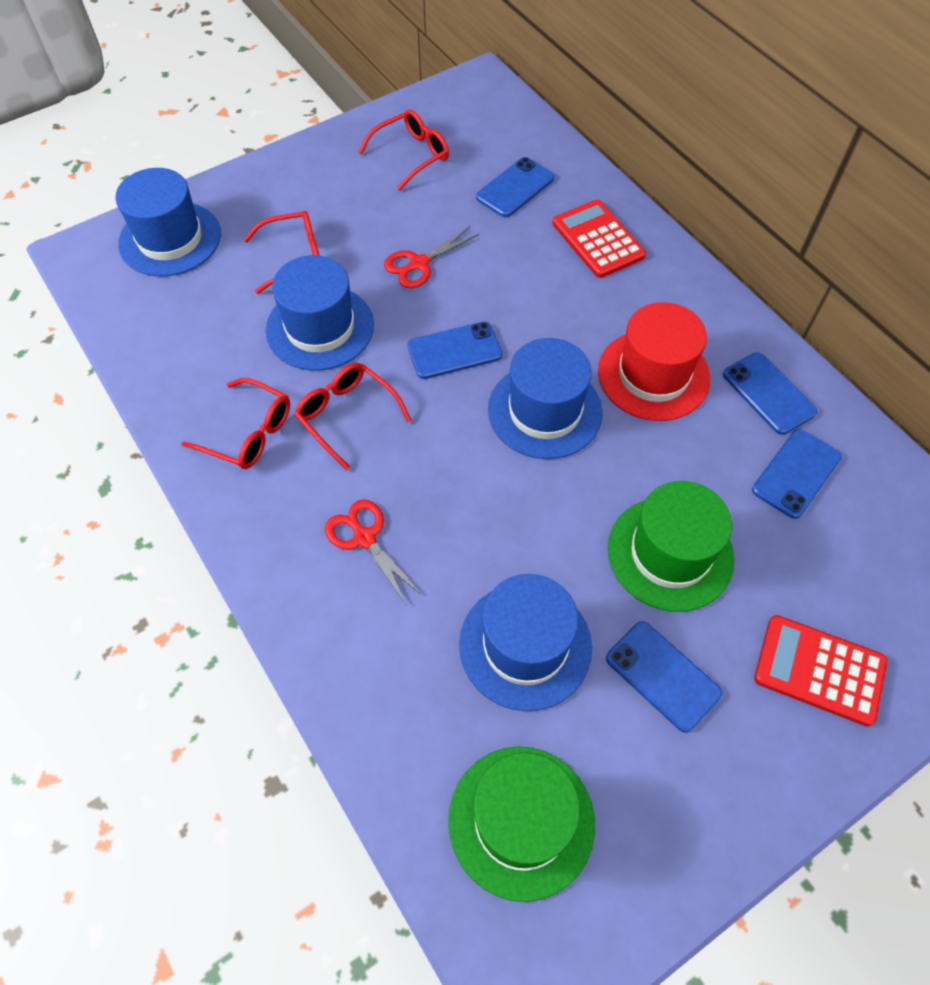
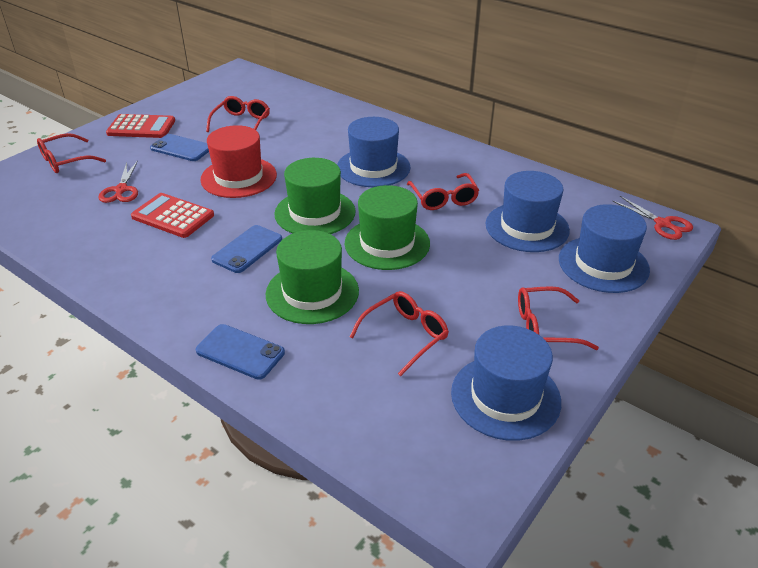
blue phone: 5 -> 3
green hat: 2 -> 3
red glasses: 4 -> 5

